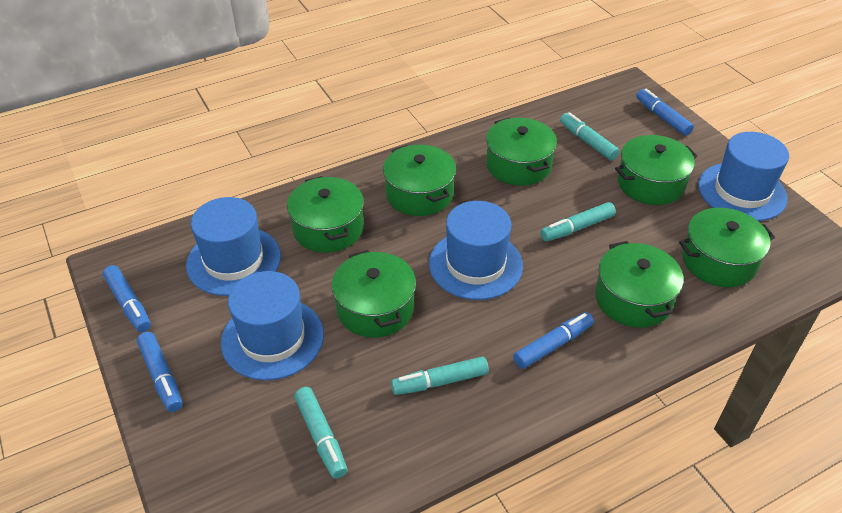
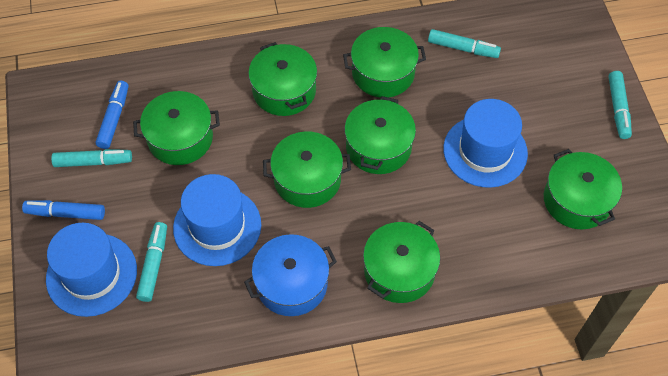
blue hat: 4 -> 3
blue marker: 4 -> 2
blue pot: 0 -> 1

